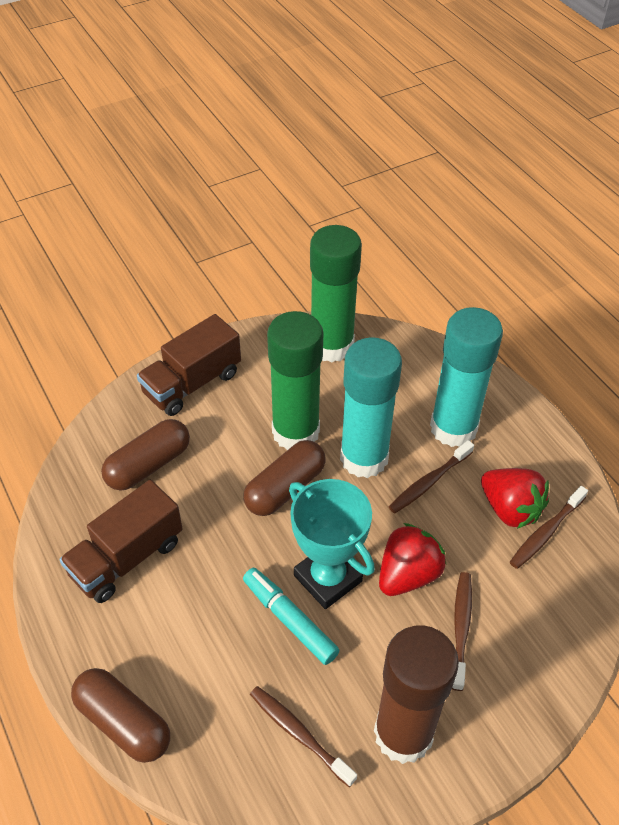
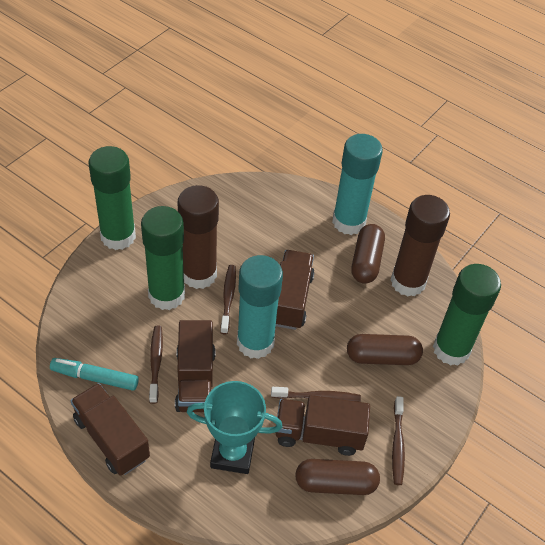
brown glue stick: 1 -> 2
brown truck: 2 -> 4
green glue stick: 2 -> 3
red strawberry: 2 -> 0

